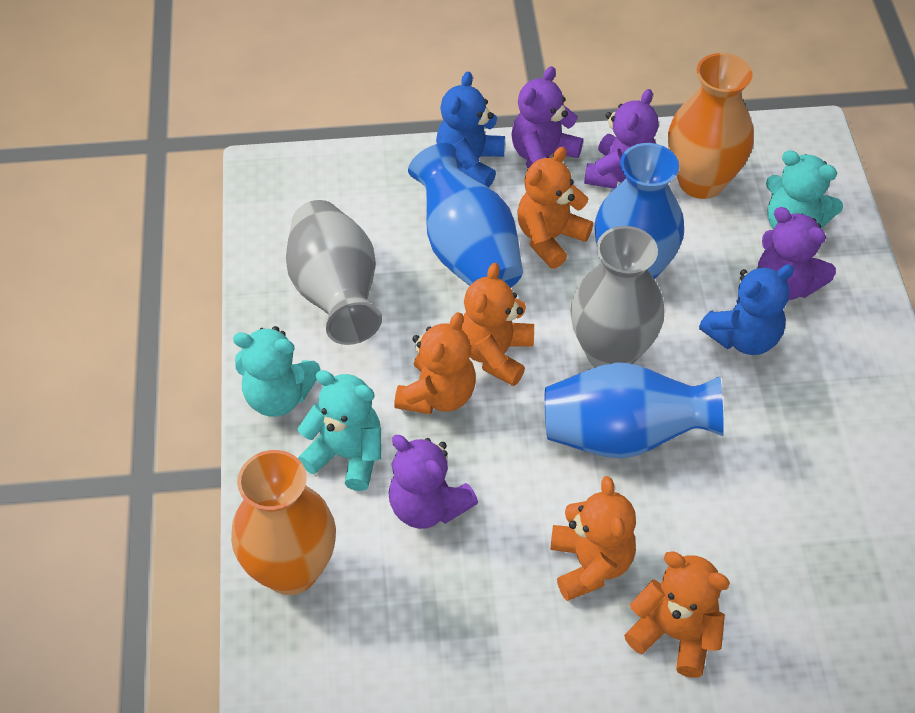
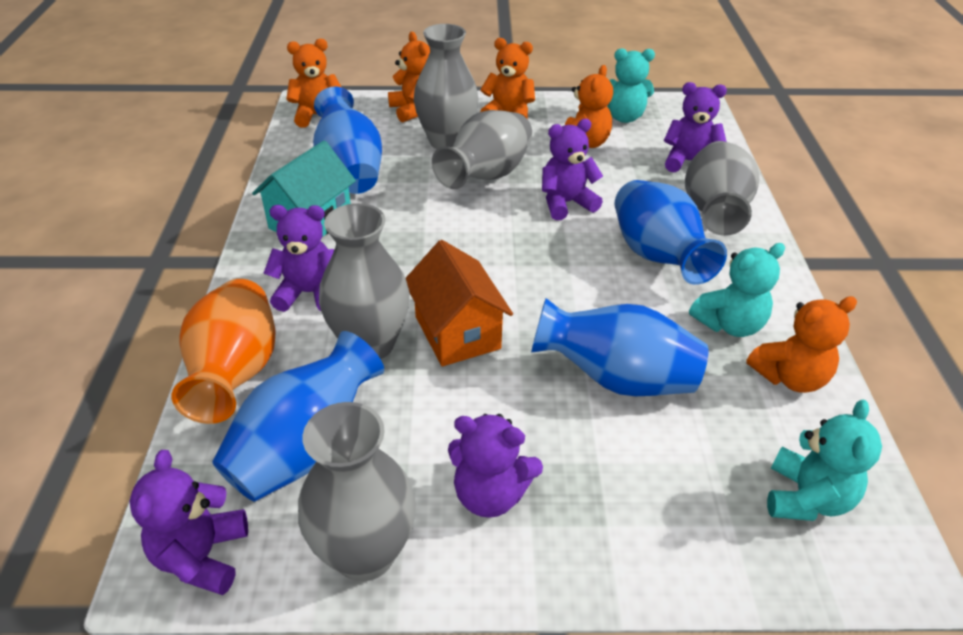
blue teddy bear: 2 -> 0
blue vase: 3 -> 4
grey vase: 2 -> 5
orange house: 0 -> 1
orange vase: 2 -> 1
purple teddy bear: 4 -> 5
turquoise house: 0 -> 1

